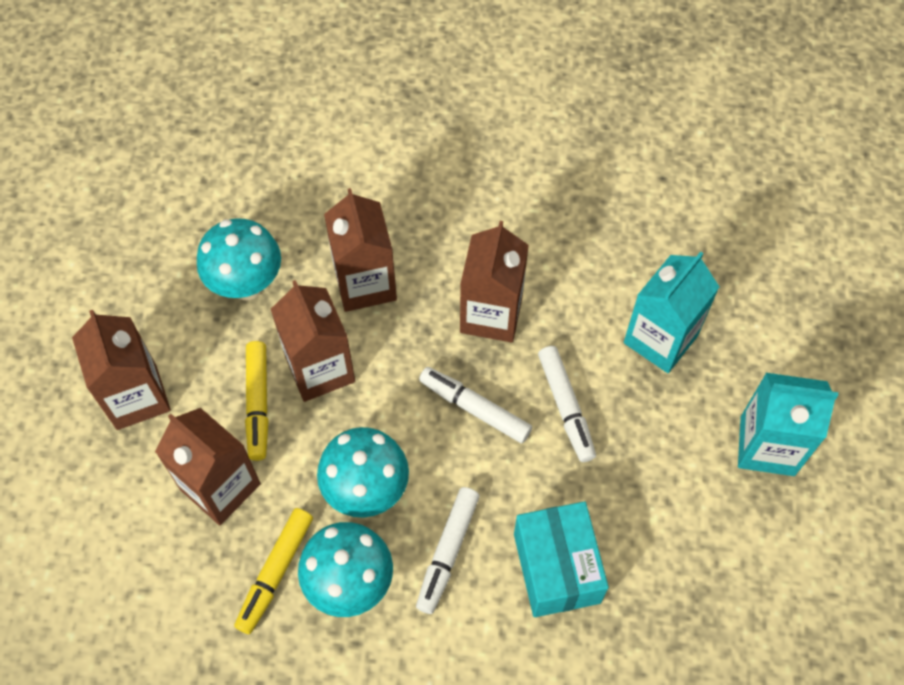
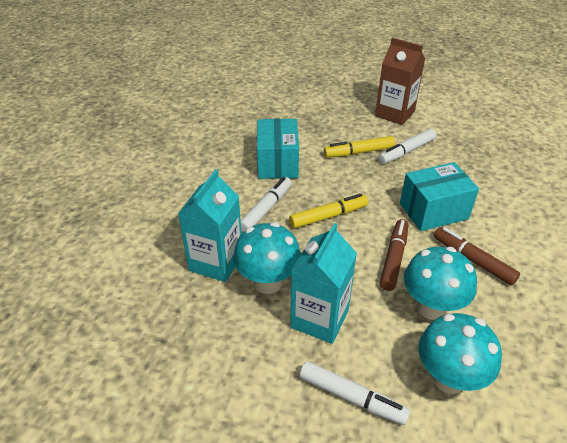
brown carton: 5 -> 1
brown marker: 0 -> 2
turquoise box: 1 -> 2

